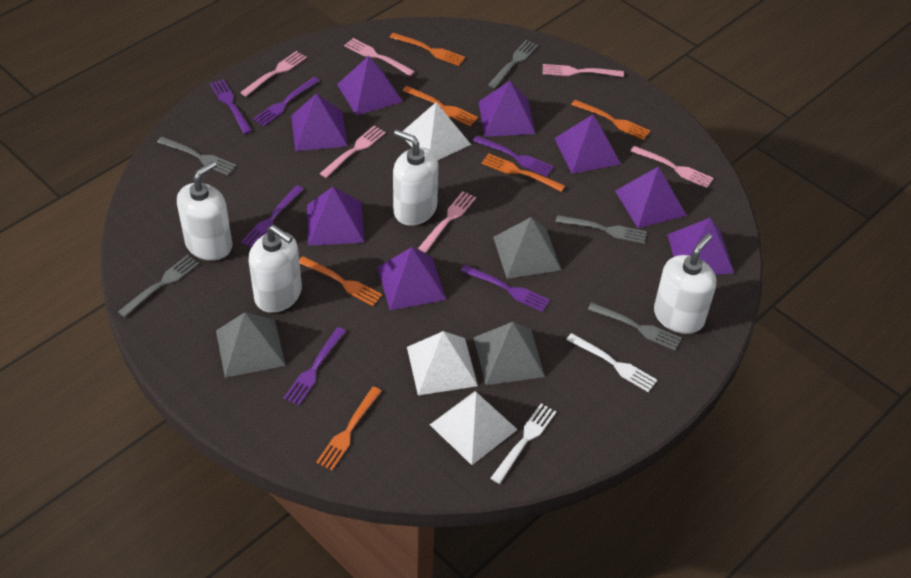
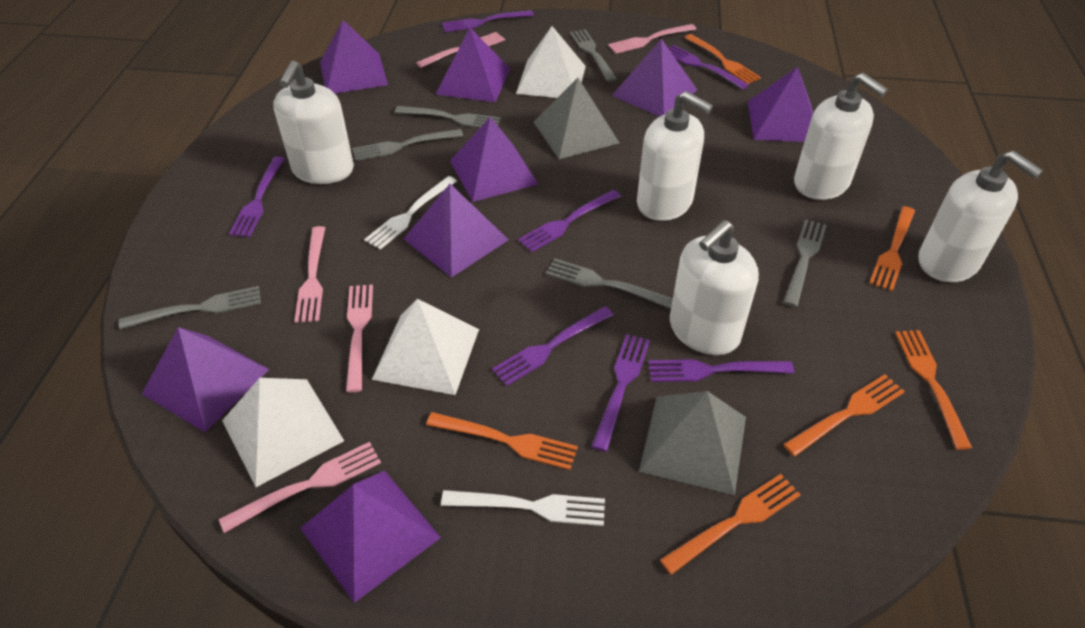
grey fork: 5 -> 6
grey pyramid: 3 -> 2
pink fork: 6 -> 5
purple fork: 6 -> 7
white soap dispenser: 4 -> 5

